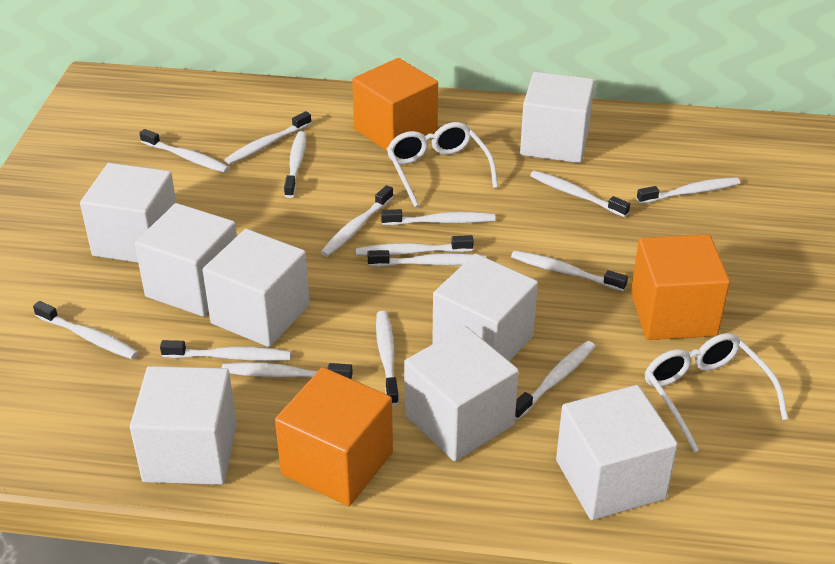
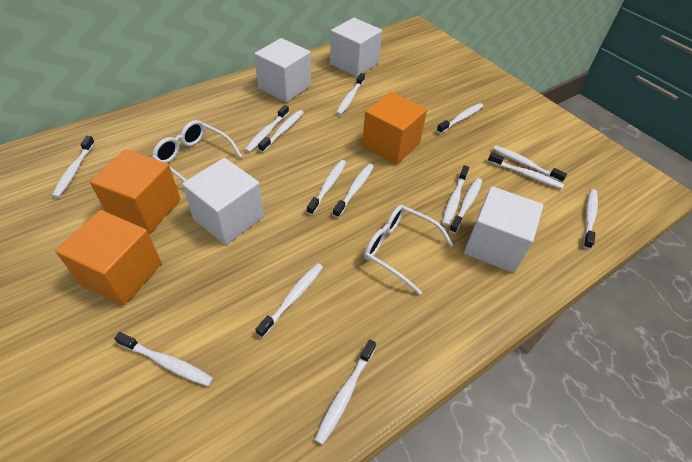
white cube: 8 -> 4

